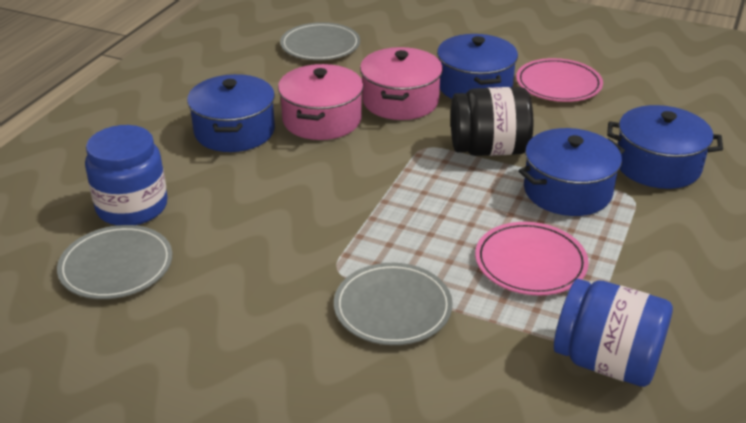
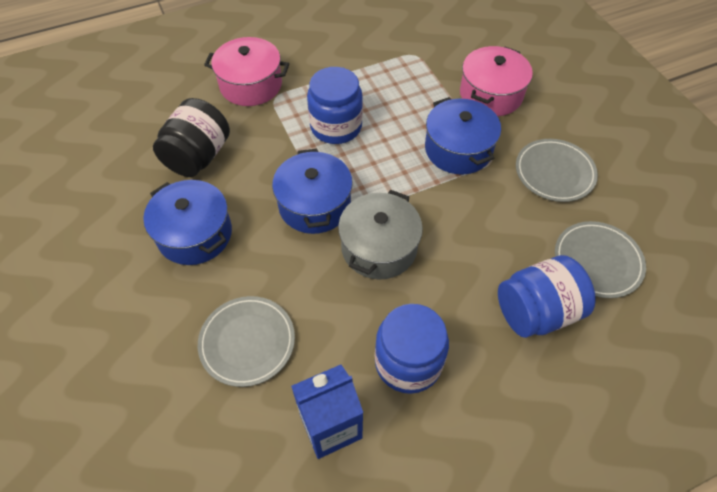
blue carton: 0 -> 1
blue jar: 2 -> 3
blue pot: 4 -> 3
grey pot: 0 -> 1
pink plate: 2 -> 0

